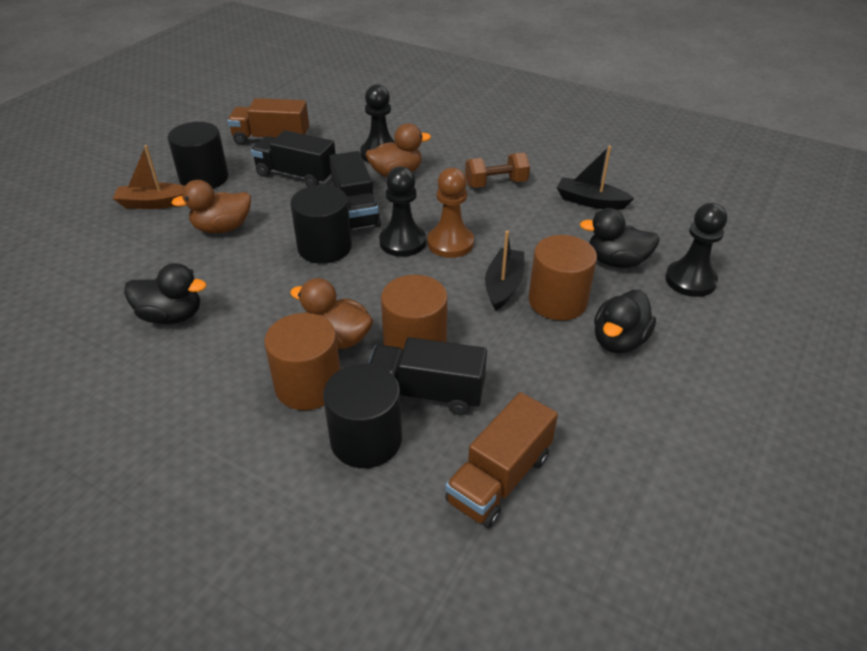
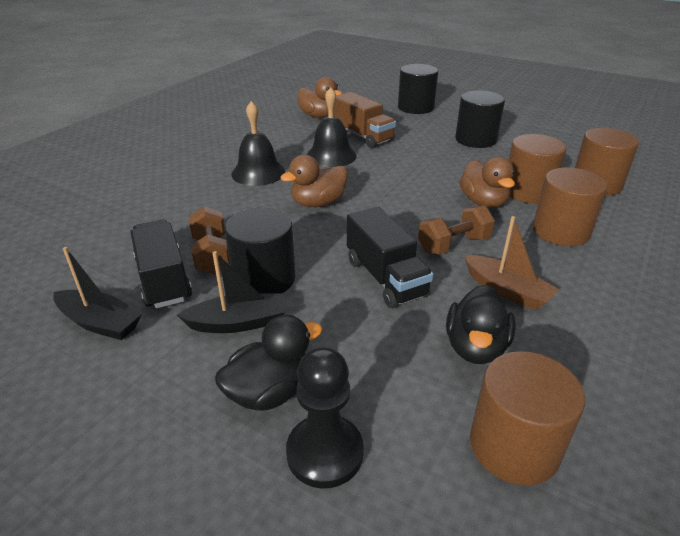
black bell: 0 -> 2
black duck: 3 -> 2
black pawn: 3 -> 1
black truck: 3 -> 2
brown cylinder: 3 -> 4
brown dumbbell: 1 -> 2
brown pawn: 1 -> 0
brown truck: 2 -> 1

